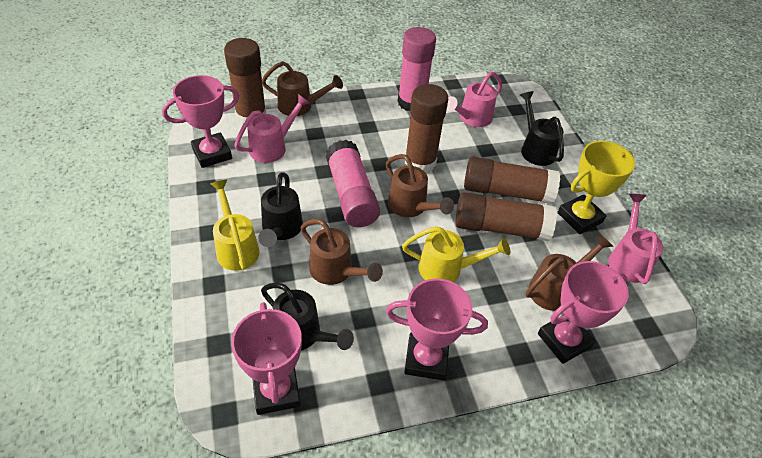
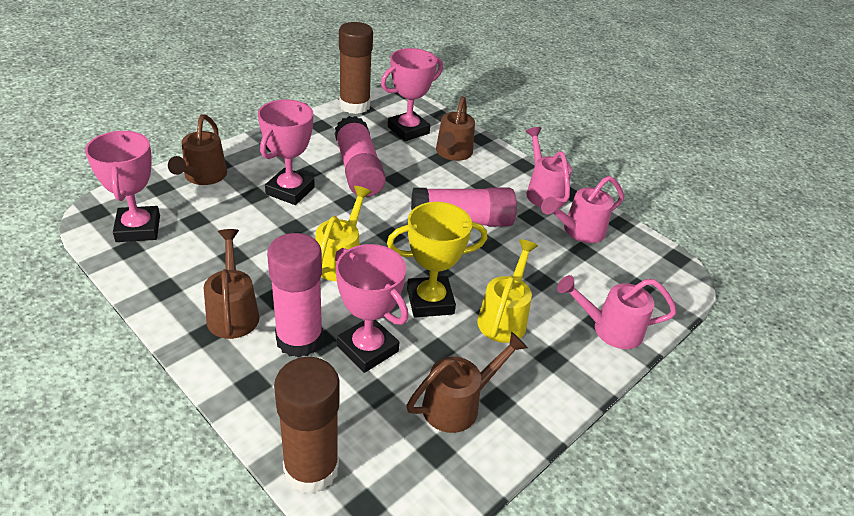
black watering can: 3 -> 0
brown glue stick: 4 -> 2
pink glue stick: 2 -> 3

